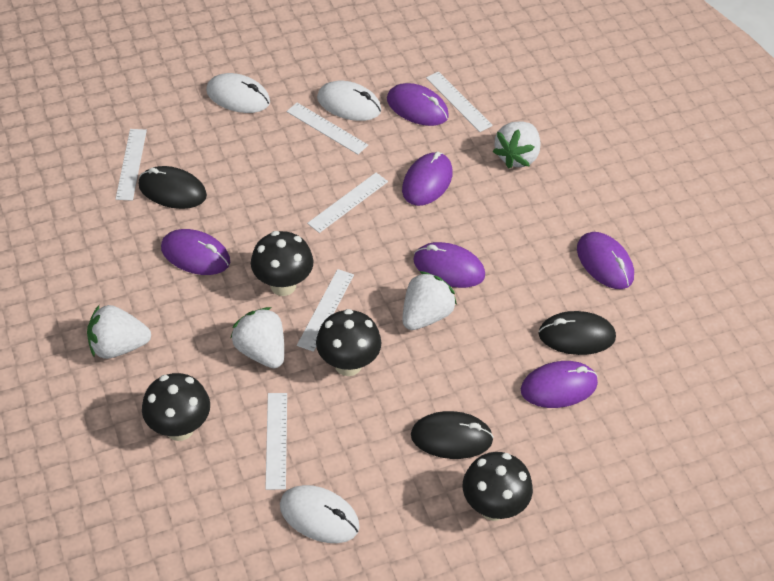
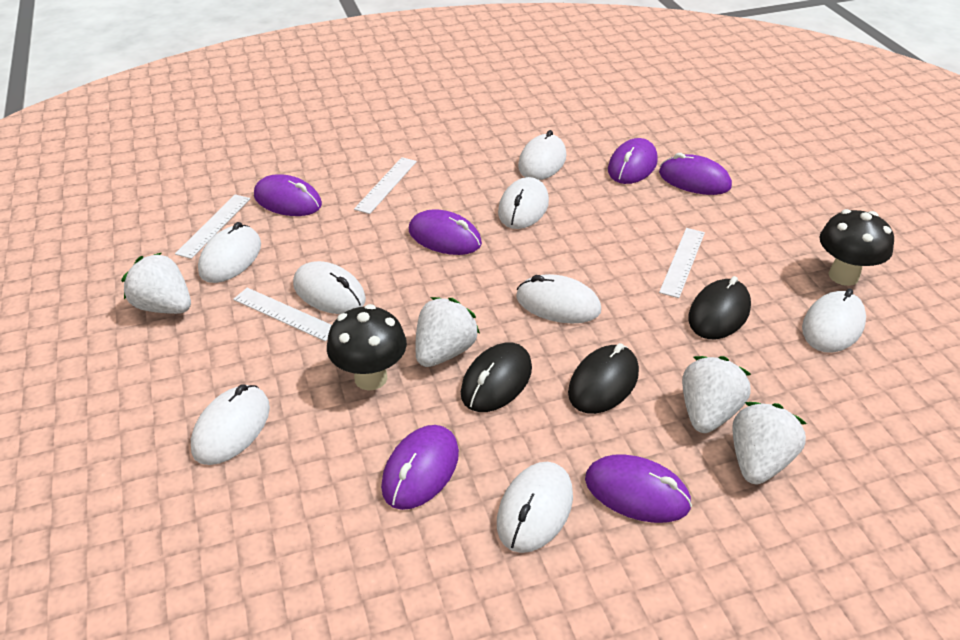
black mushroom: 4 -> 2
white mouse: 3 -> 8
white ruler: 6 -> 4

